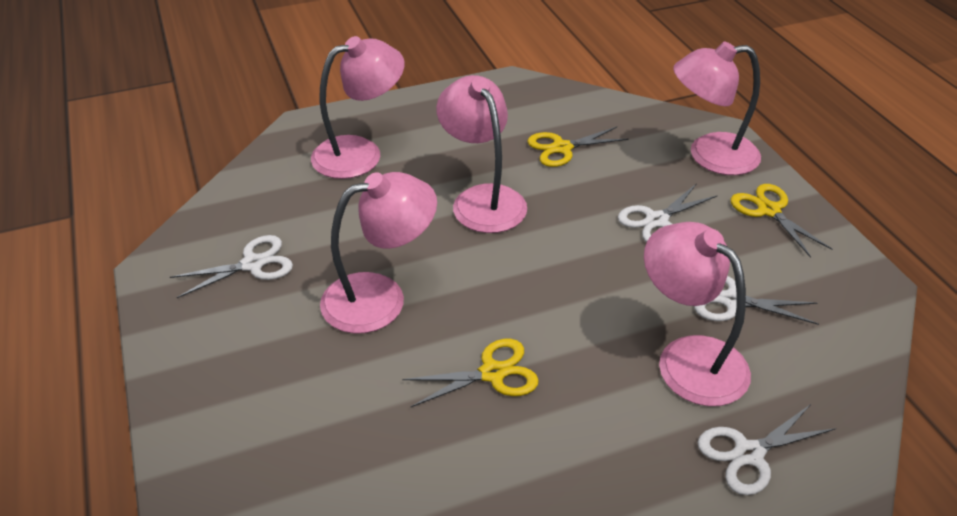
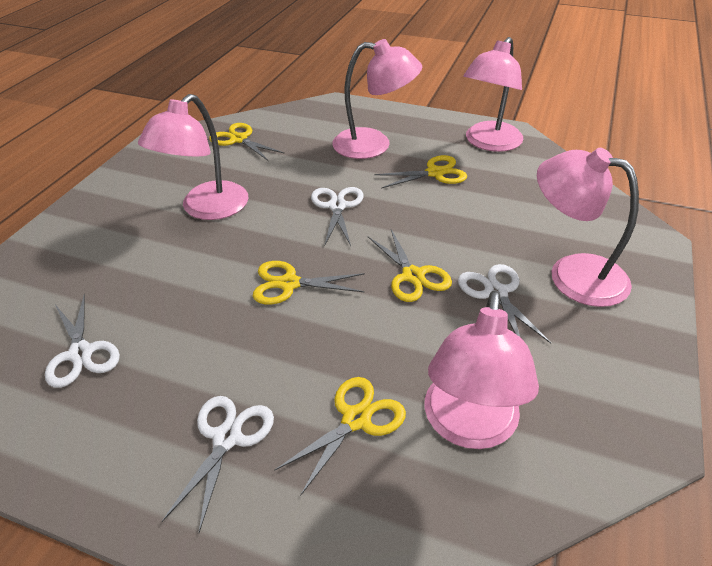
yellow scissors: 3 -> 5

